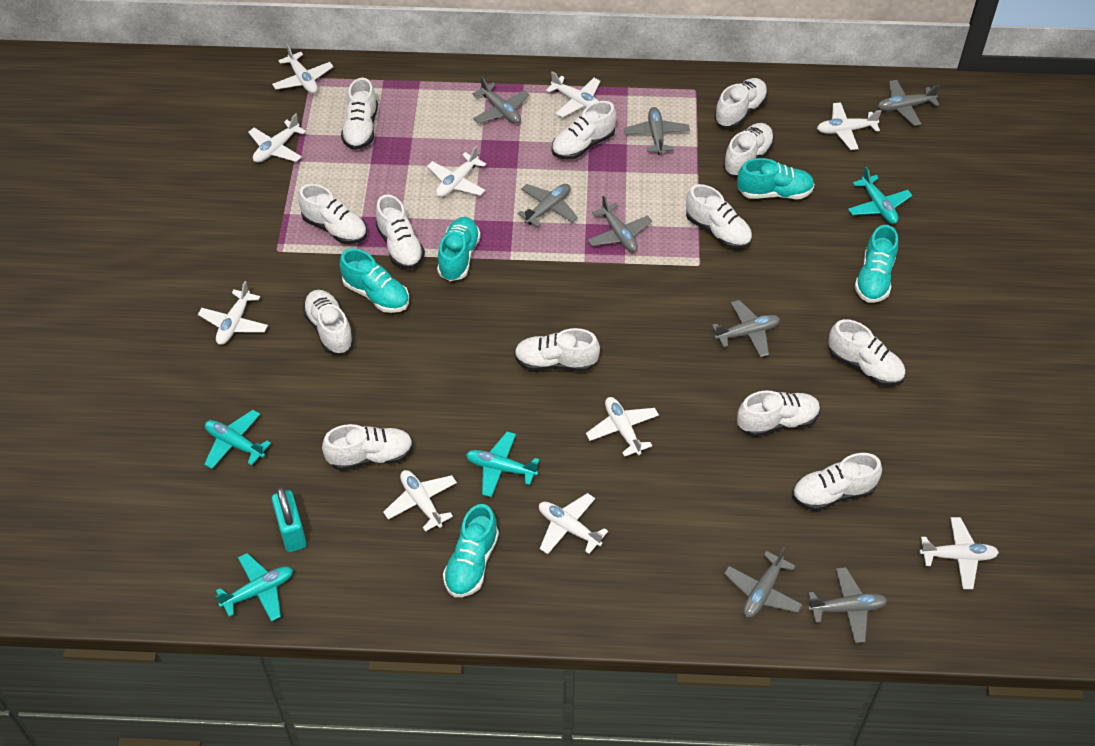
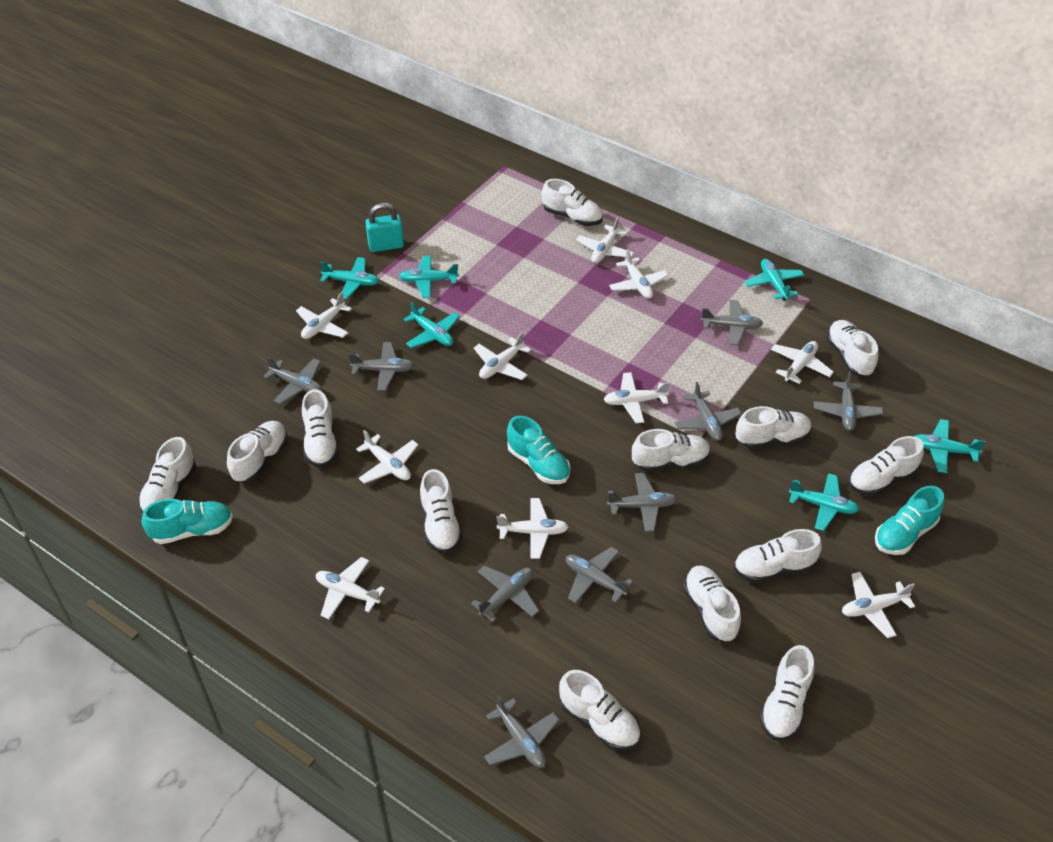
grey plane: 8 -> 9
turquoise plane: 4 -> 6
turquoise shoe: 5 -> 3

